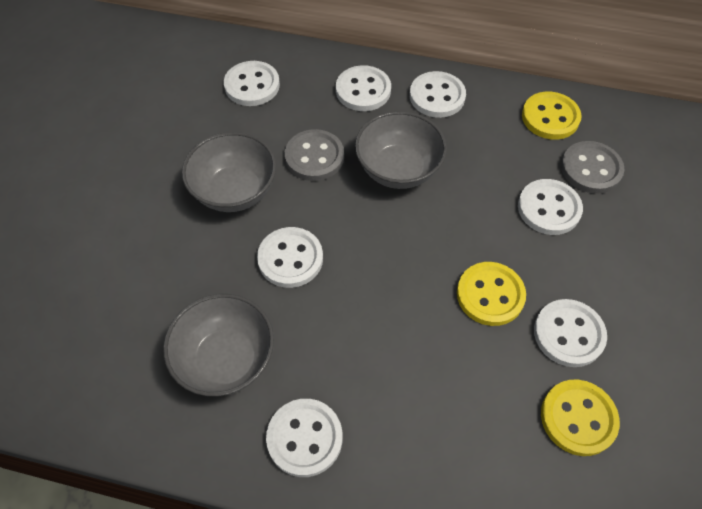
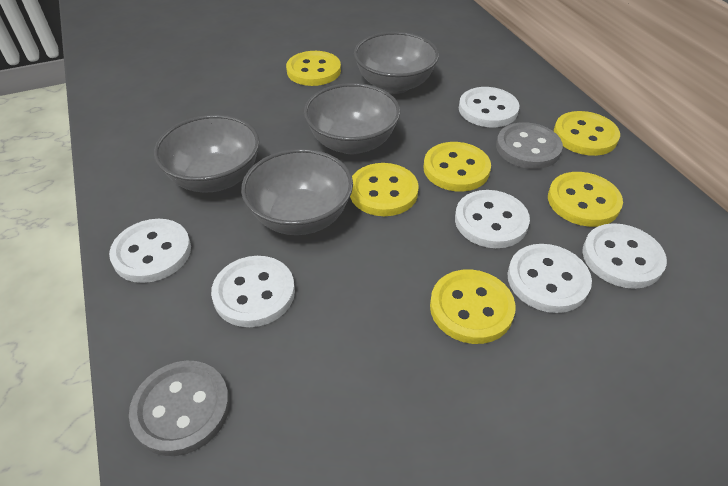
grey bowl: 3 -> 4
white button: 7 -> 6
yellow button: 3 -> 6

